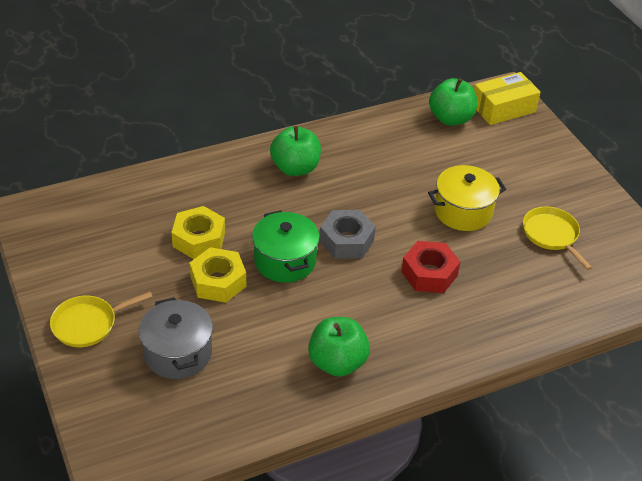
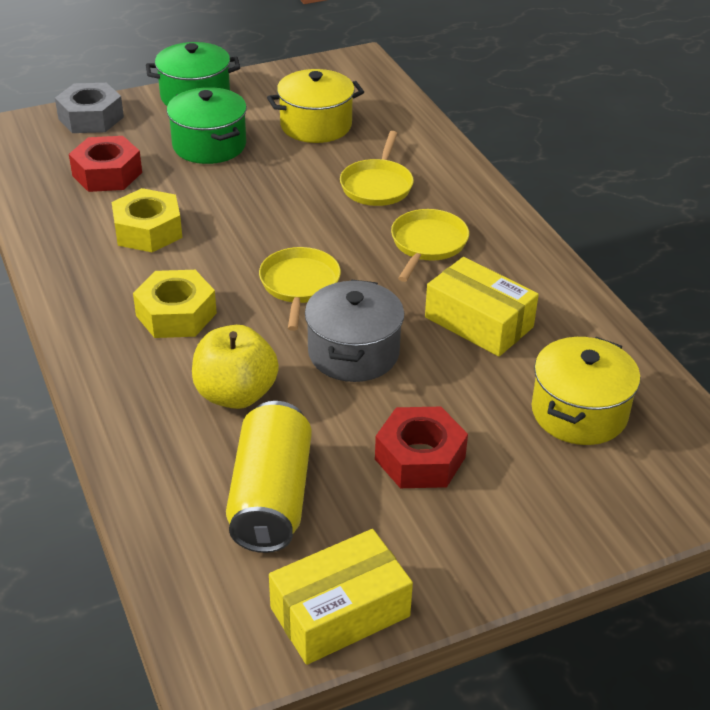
green apple: 3 -> 0
green pot: 1 -> 2
red nut: 1 -> 2
yellow apple: 0 -> 1
yellow box: 1 -> 2
yellow can: 0 -> 1
yellow pan: 2 -> 3
yellow pot: 1 -> 2

